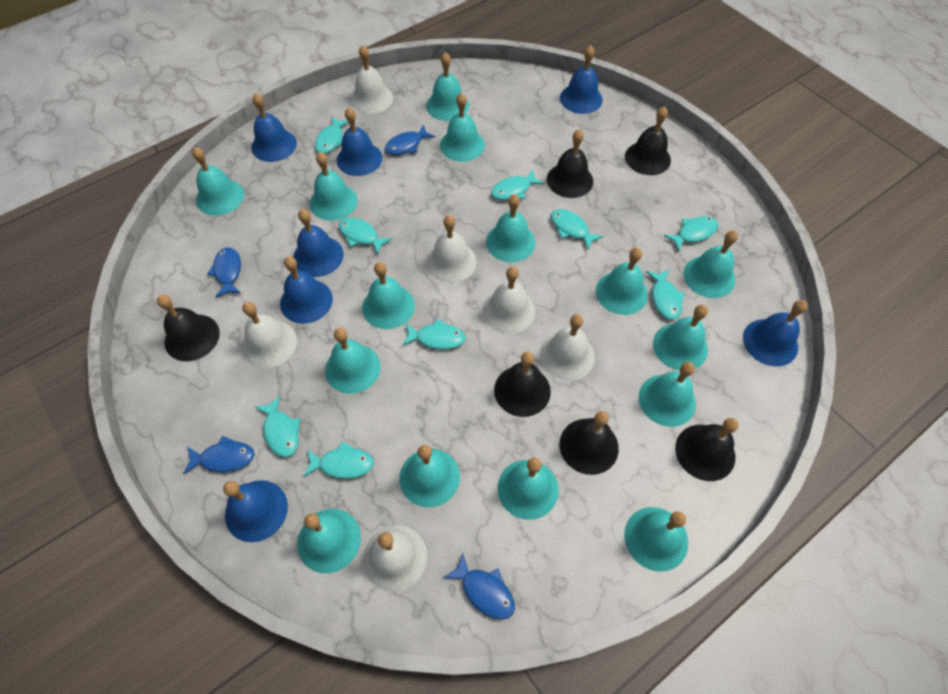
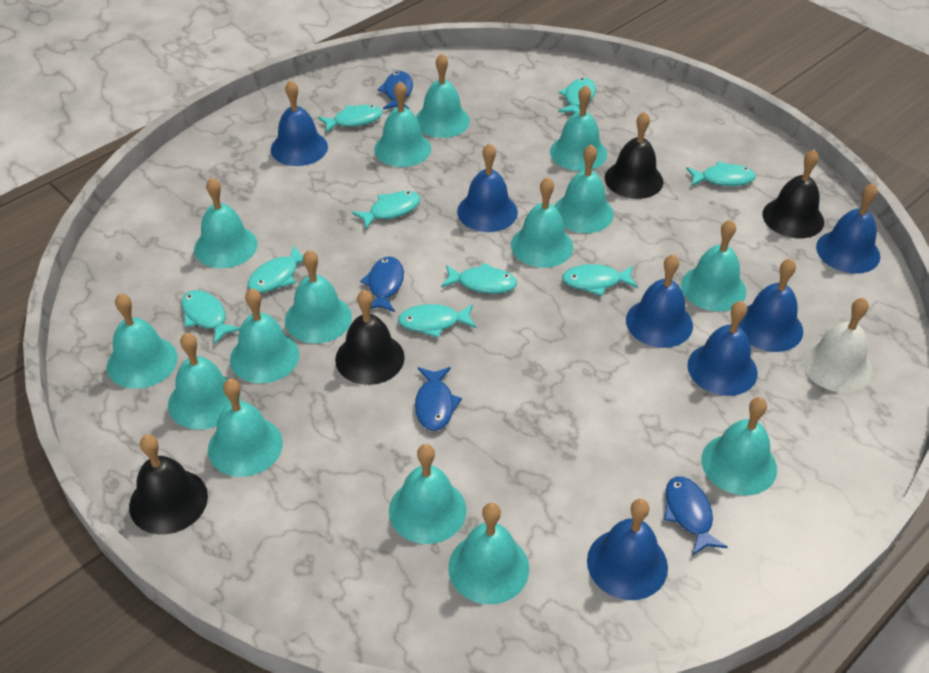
black bell: 6 -> 4
white bell: 6 -> 1

